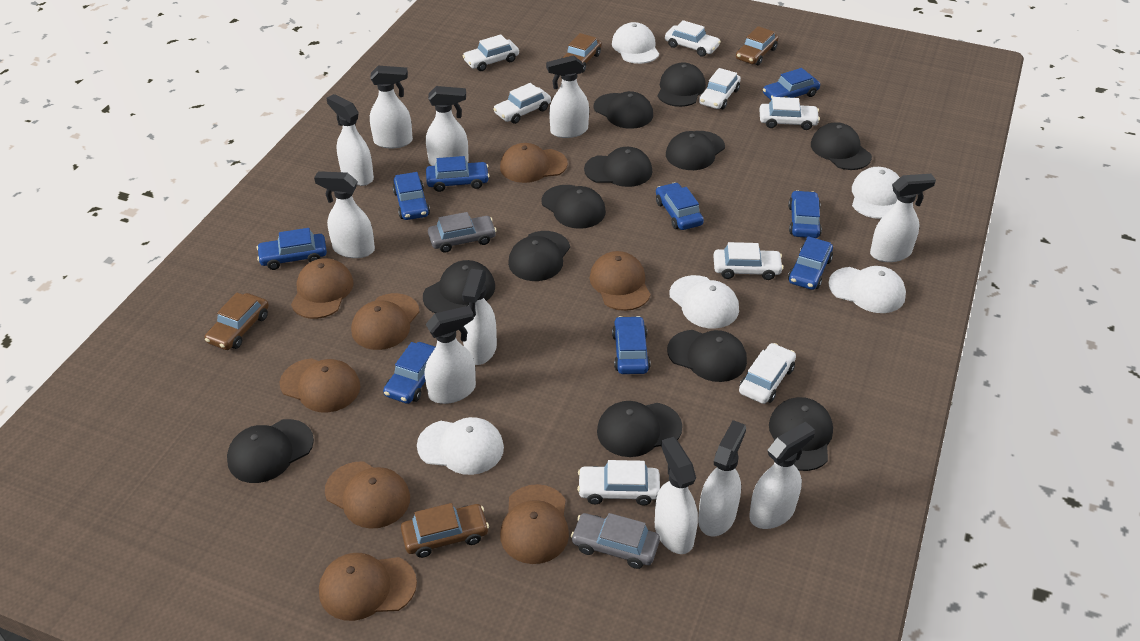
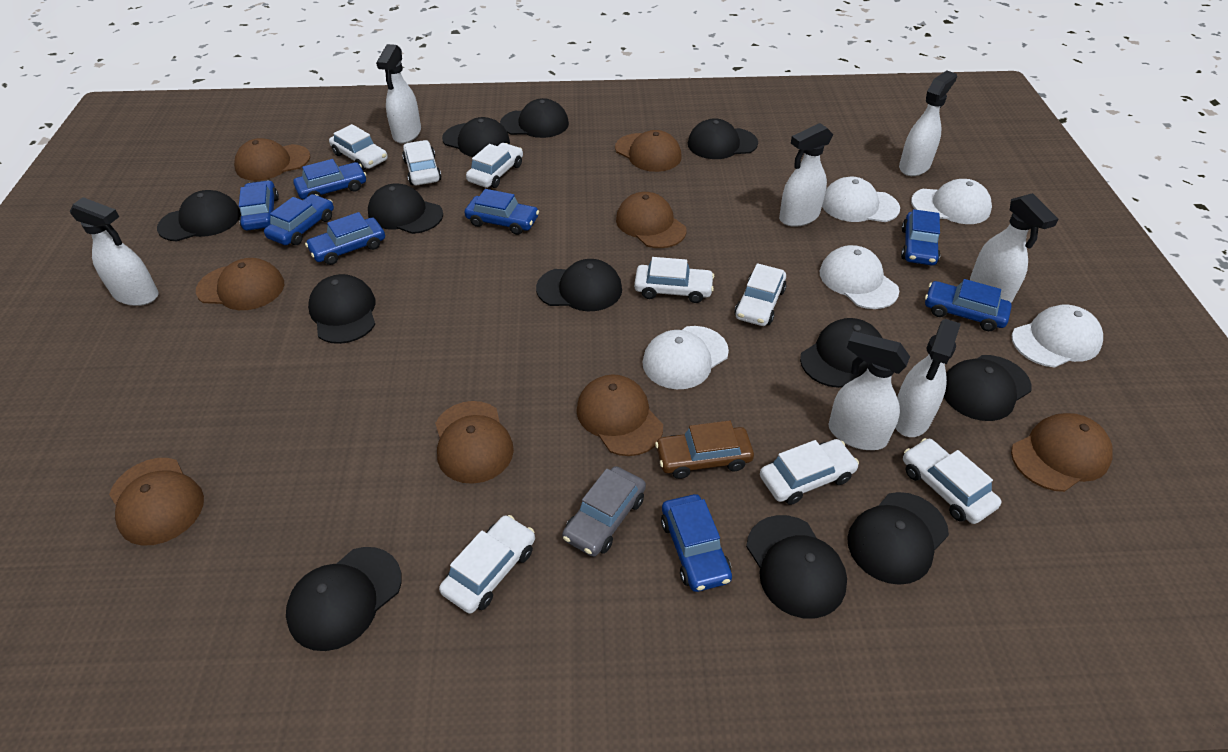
blue car: 9 -> 8
brown car: 4 -> 1
grey car: 2 -> 1
white spray bottle: 11 -> 7

